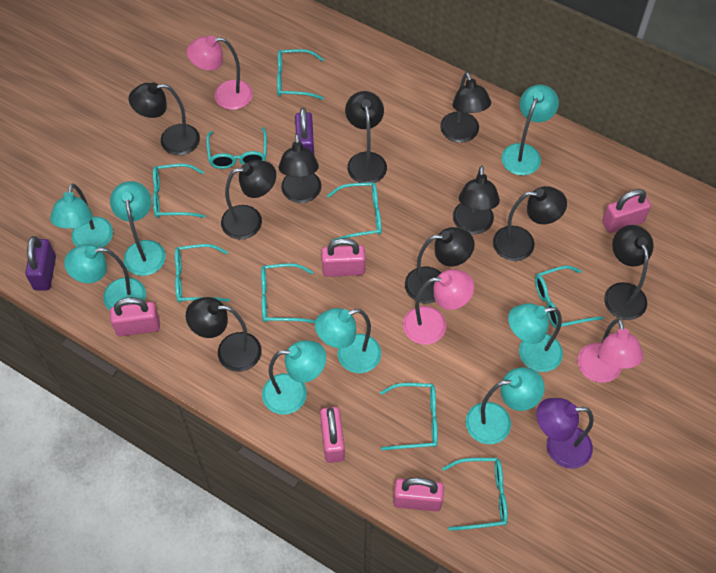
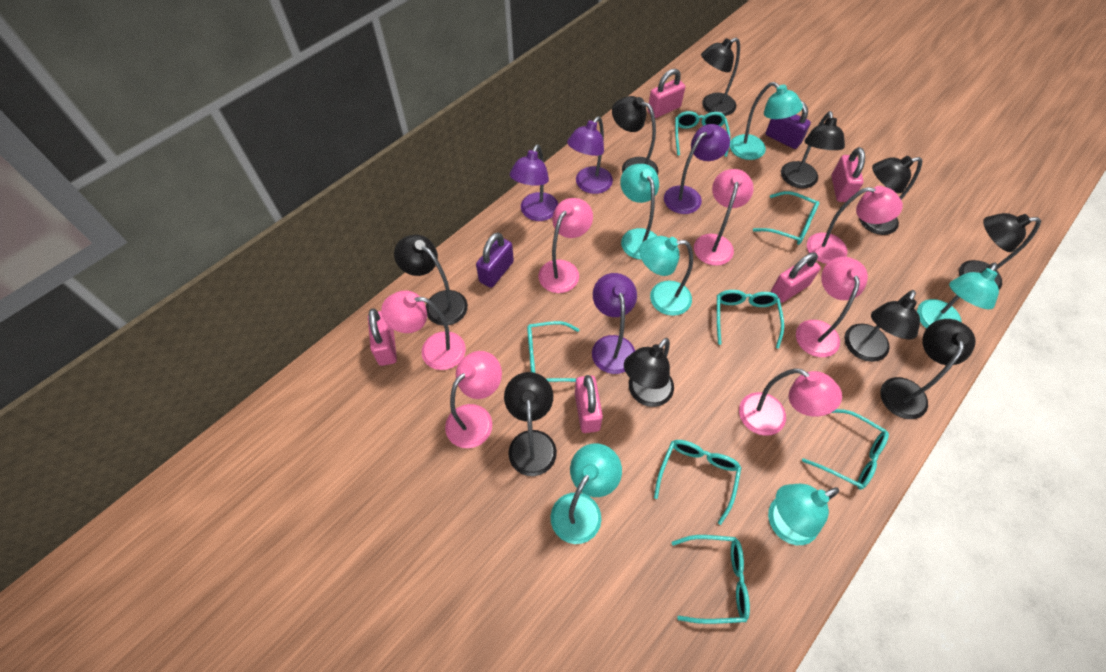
pink lamp: 3 -> 7
purple lamp: 1 -> 4
turquoise glasses: 9 -> 7
turquoise lamp: 8 -> 6

